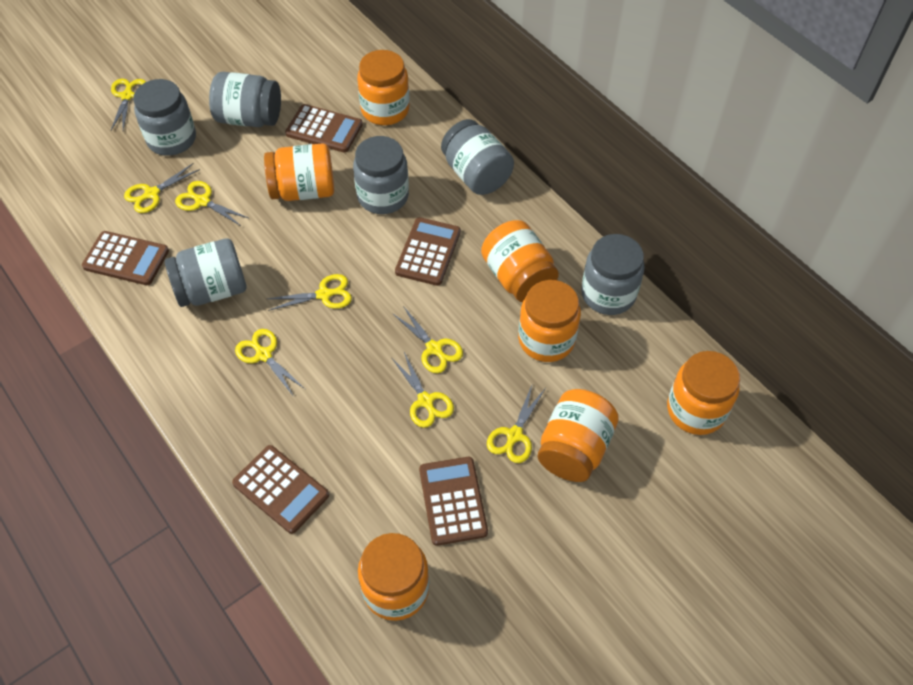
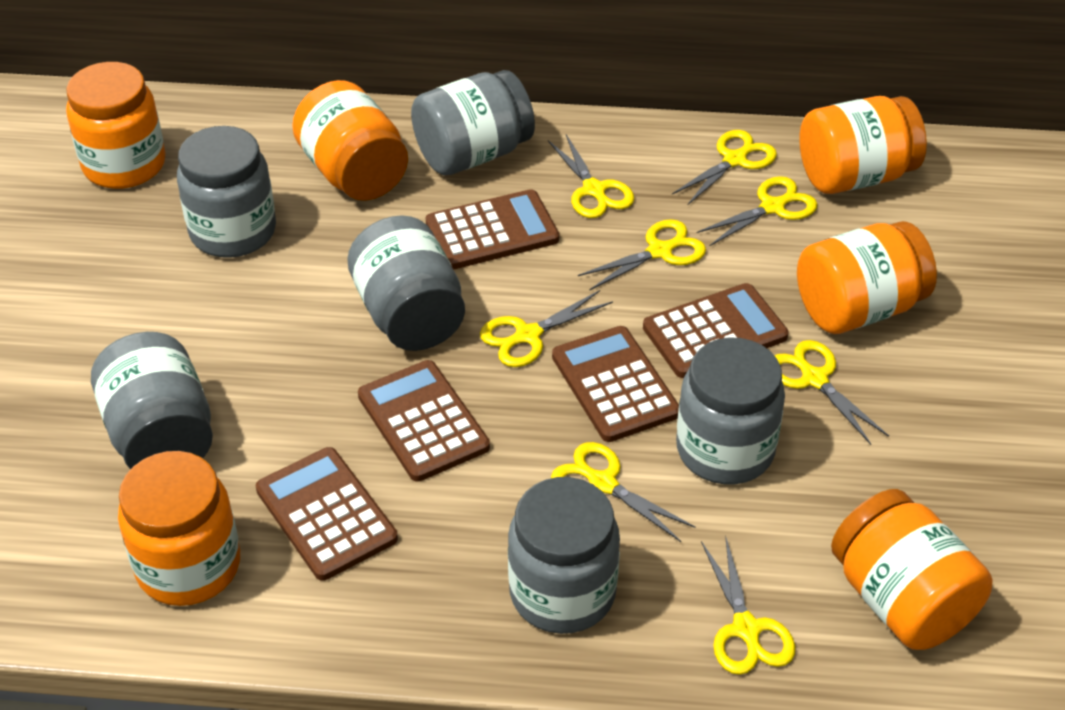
orange jar: 7 -> 6

